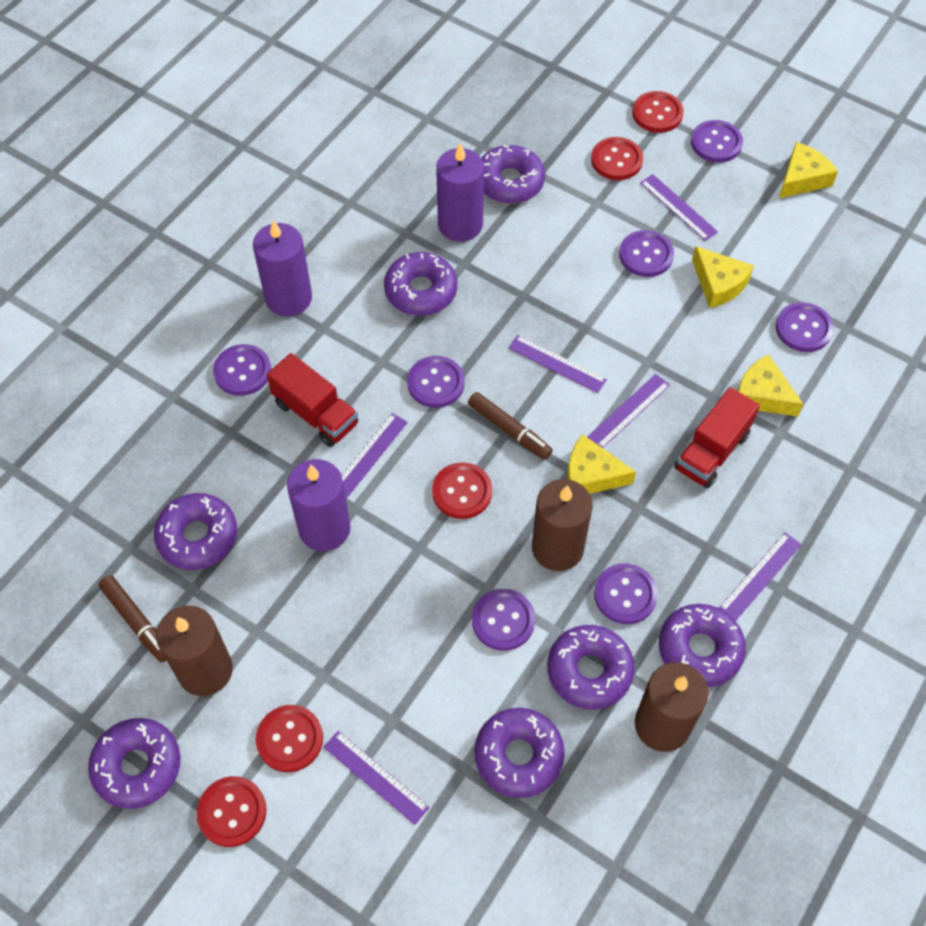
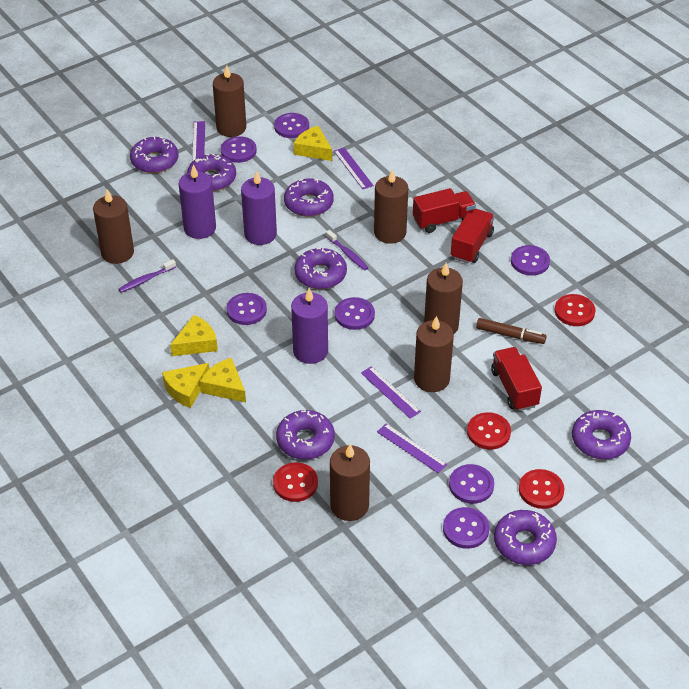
brown candle: 3 -> 6
brown marker: 2 -> 1
purple ruler: 6 -> 4
purple toothbrush: 0 -> 2
red button: 5 -> 4
red truck: 2 -> 3

